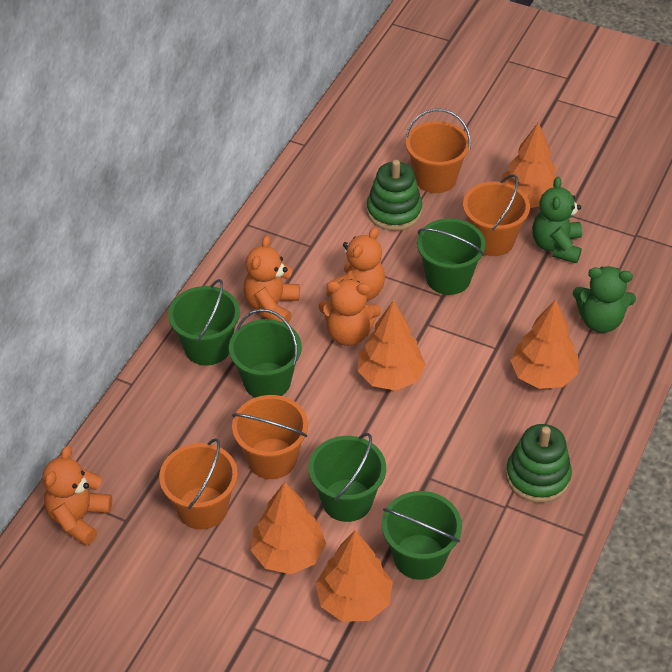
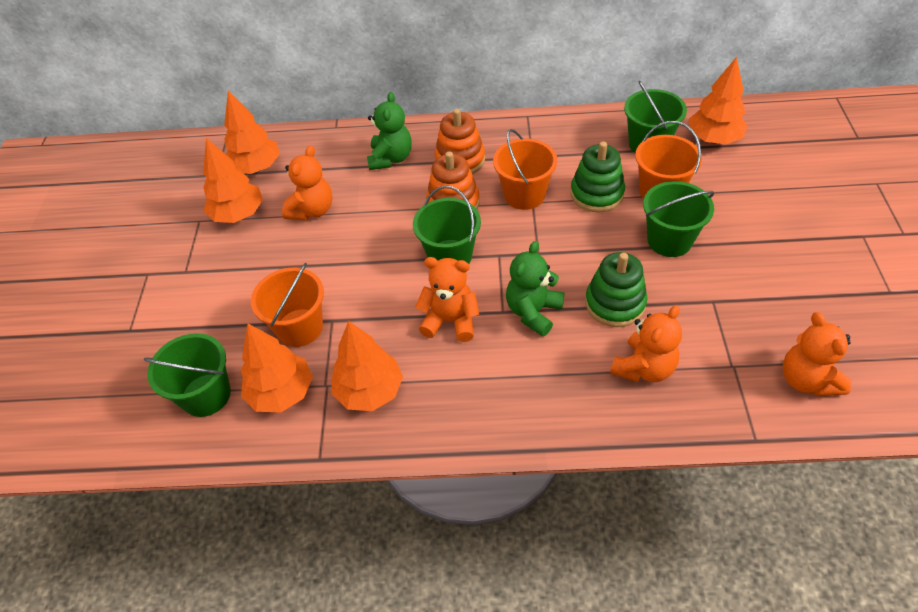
green bucket: 5 -> 4
orange bucket: 4 -> 3
orange stacking toy: 0 -> 2

